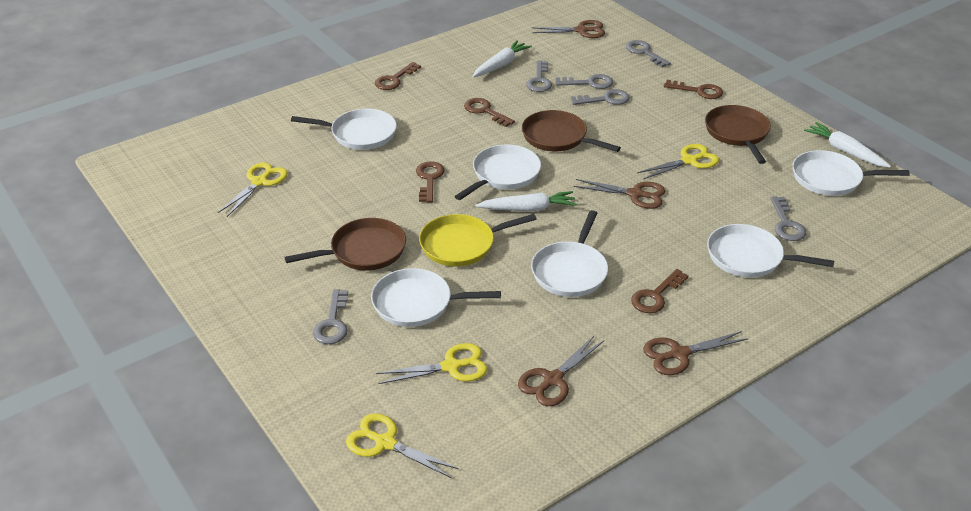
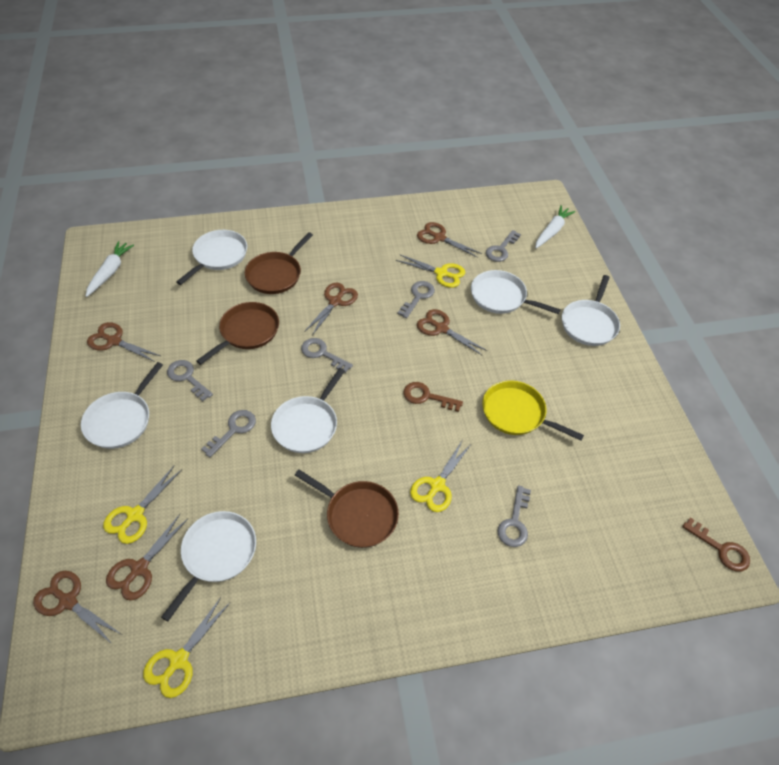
brown key: 5 -> 2
brown scissors: 4 -> 6
white carrot: 3 -> 2

